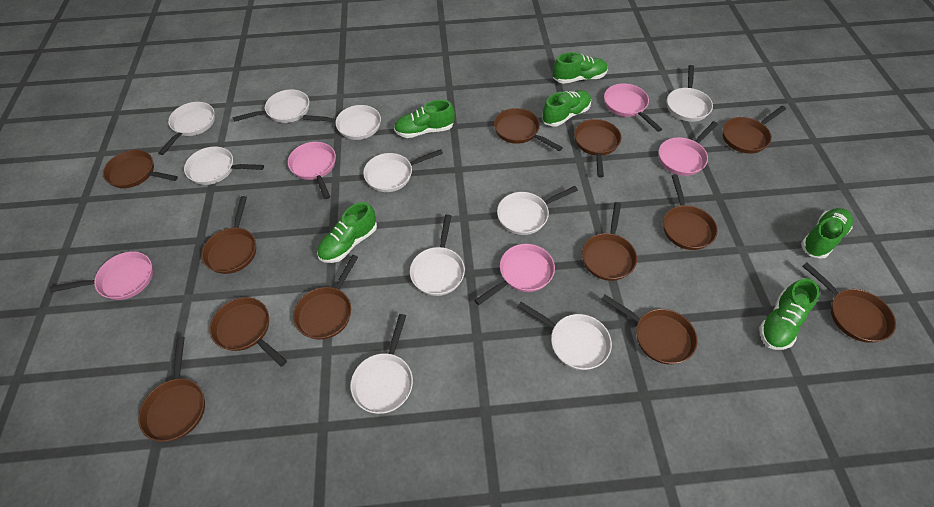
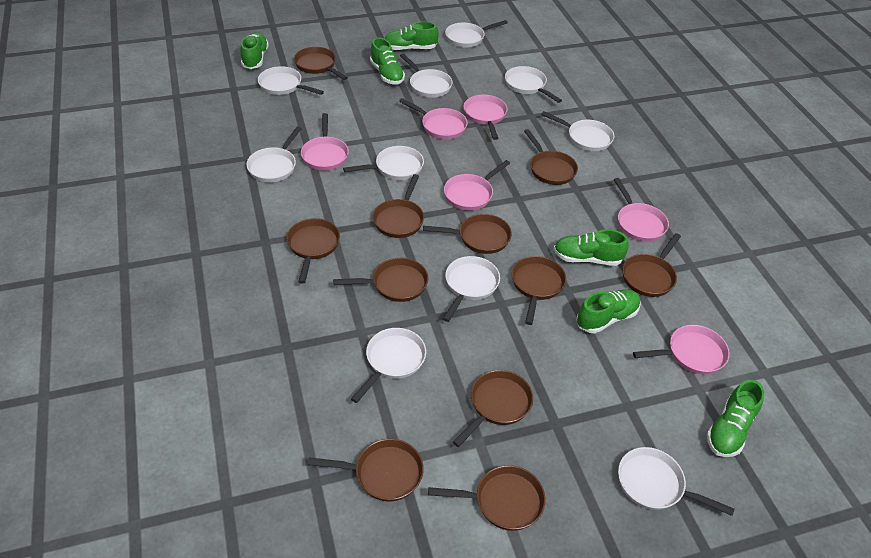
brown pan: 12 -> 11
pink pan: 5 -> 6

